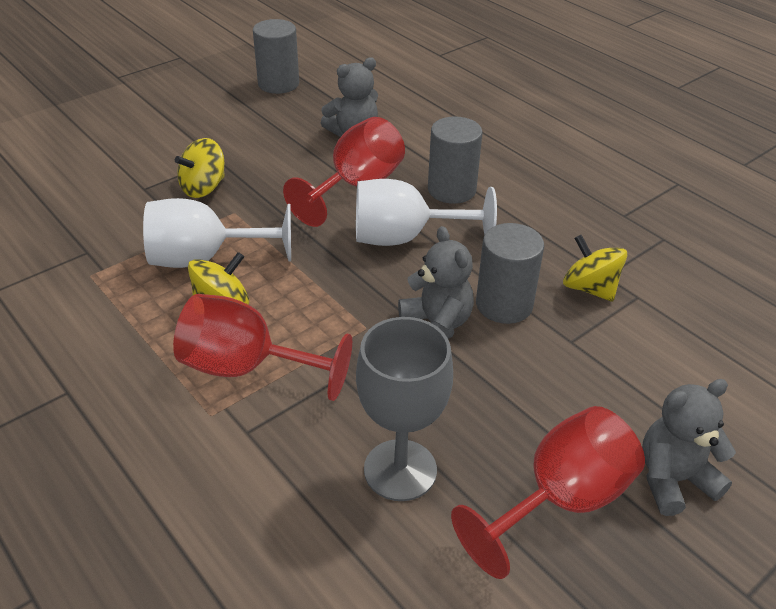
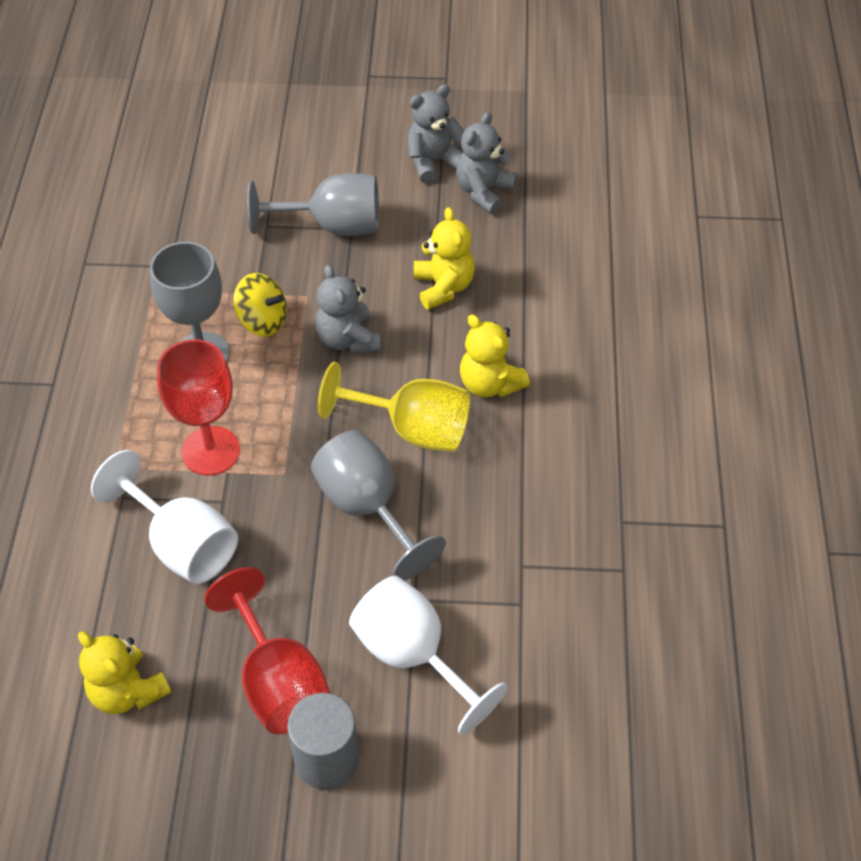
grey cylinder: 3 -> 1
grey goblet: 1 -> 3
red goblet: 3 -> 2
yellow goblet: 0 -> 1
yellow spinning top: 3 -> 1
yellow teddy bear: 0 -> 3

